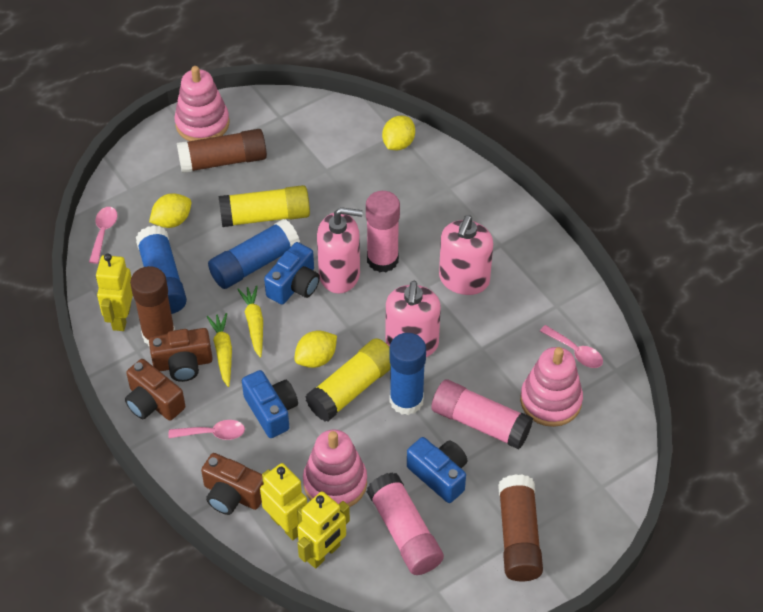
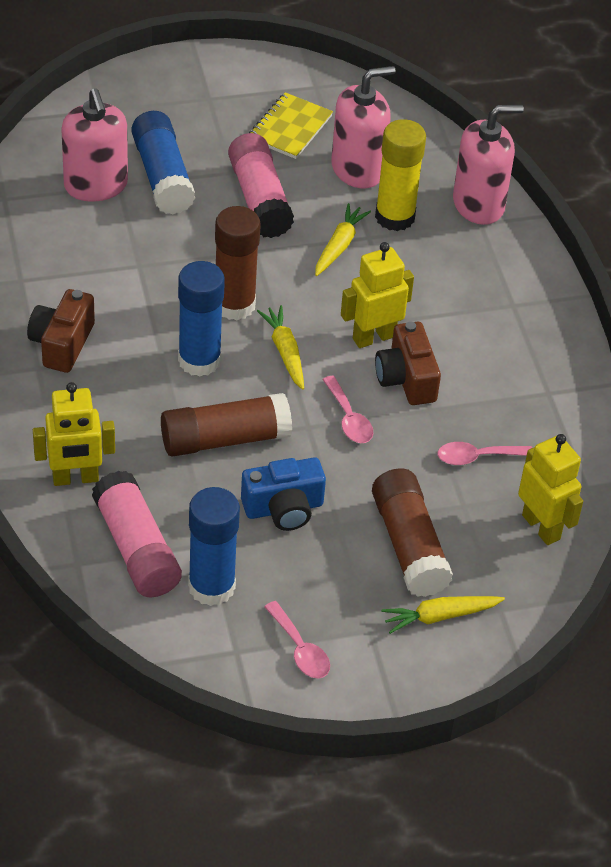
blue camera: 3 -> 1
brown camera: 3 -> 2
pink glue stick: 3 -> 2
pink stacking toy: 3 -> 0
yellow carrot: 2 -> 3
yellow glue stick: 2 -> 1
yellow lemon: 3 -> 0
yellow notebook: 0 -> 1

